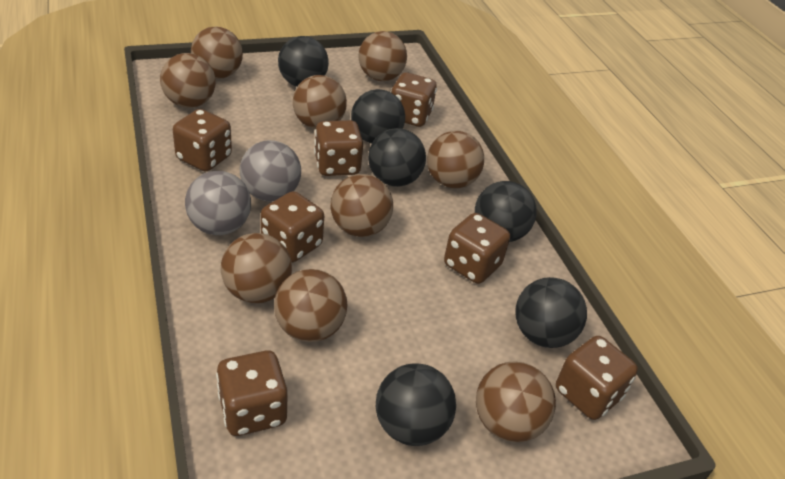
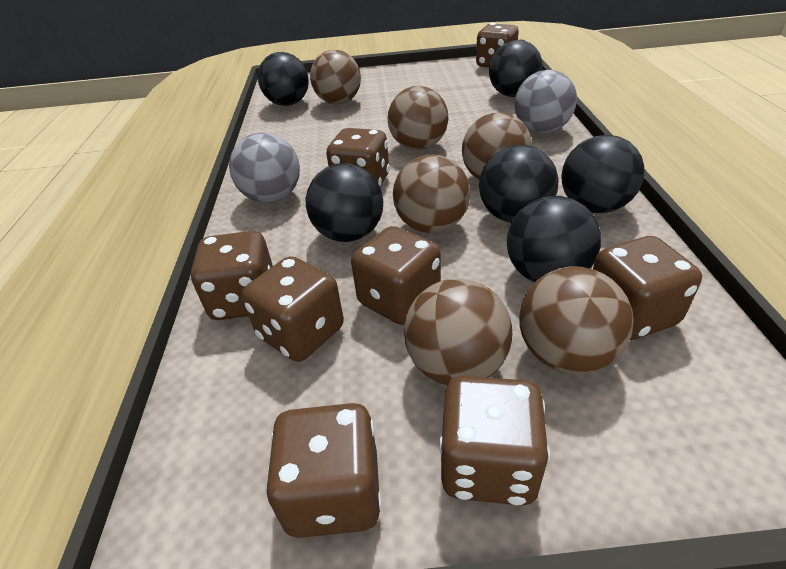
brown ball: 9 -> 6
brown dice: 7 -> 8

